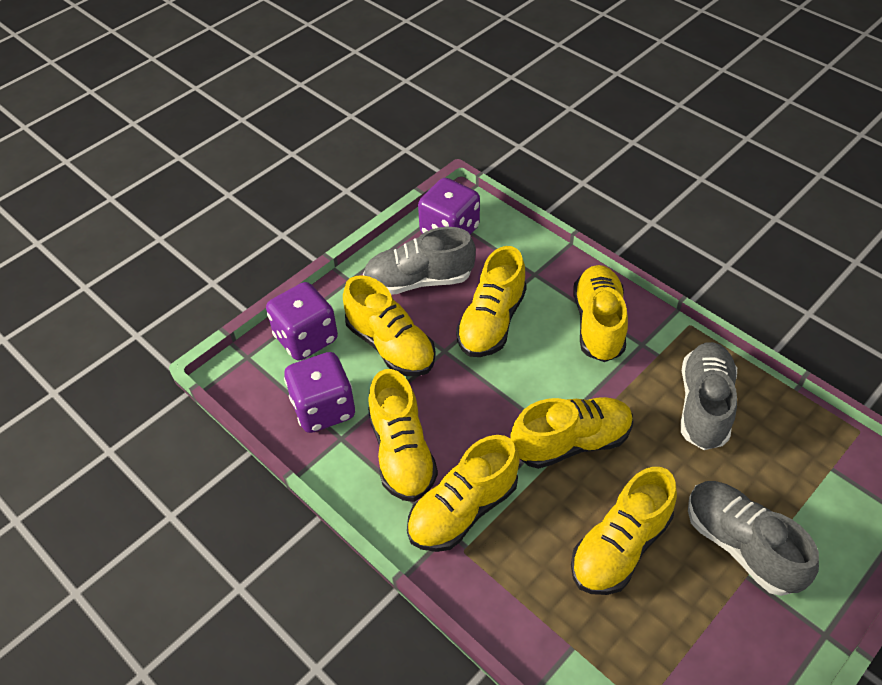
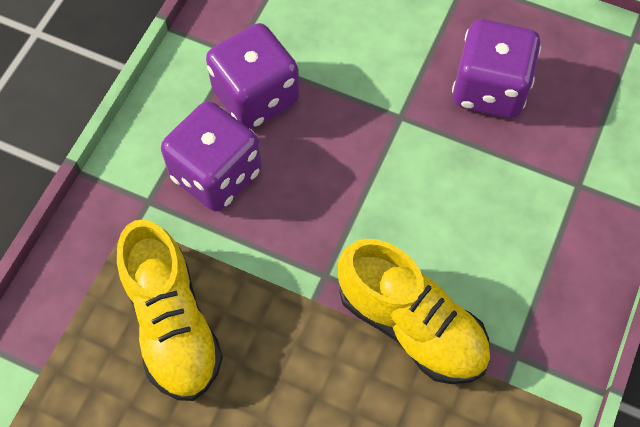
grey shoe: 3 -> 0
yellow shoe: 7 -> 2

